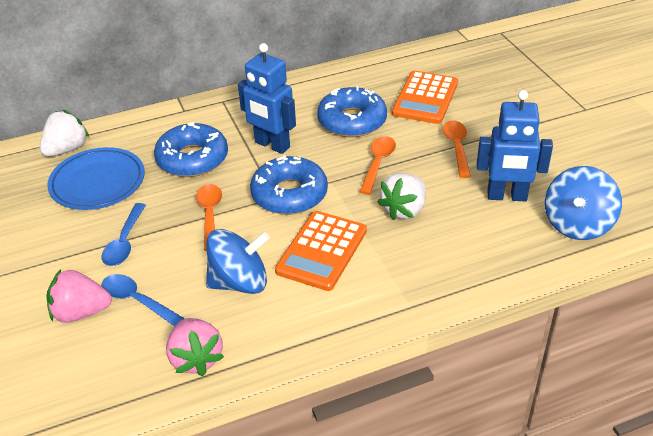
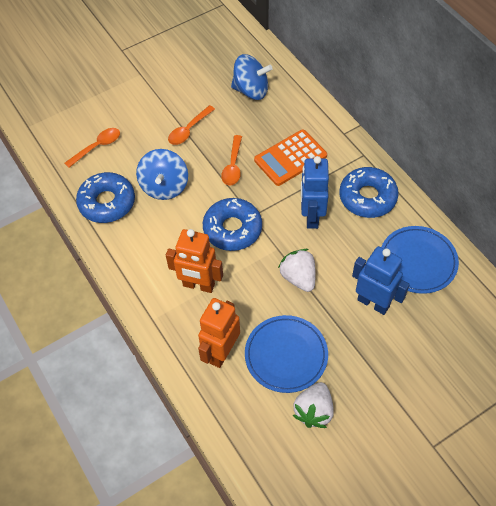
blue plate: 1 -> 2
blue spoon: 2 -> 0
orange calculator: 2 -> 1
orange robot: 0 -> 2
pink strawberry: 2 -> 0

